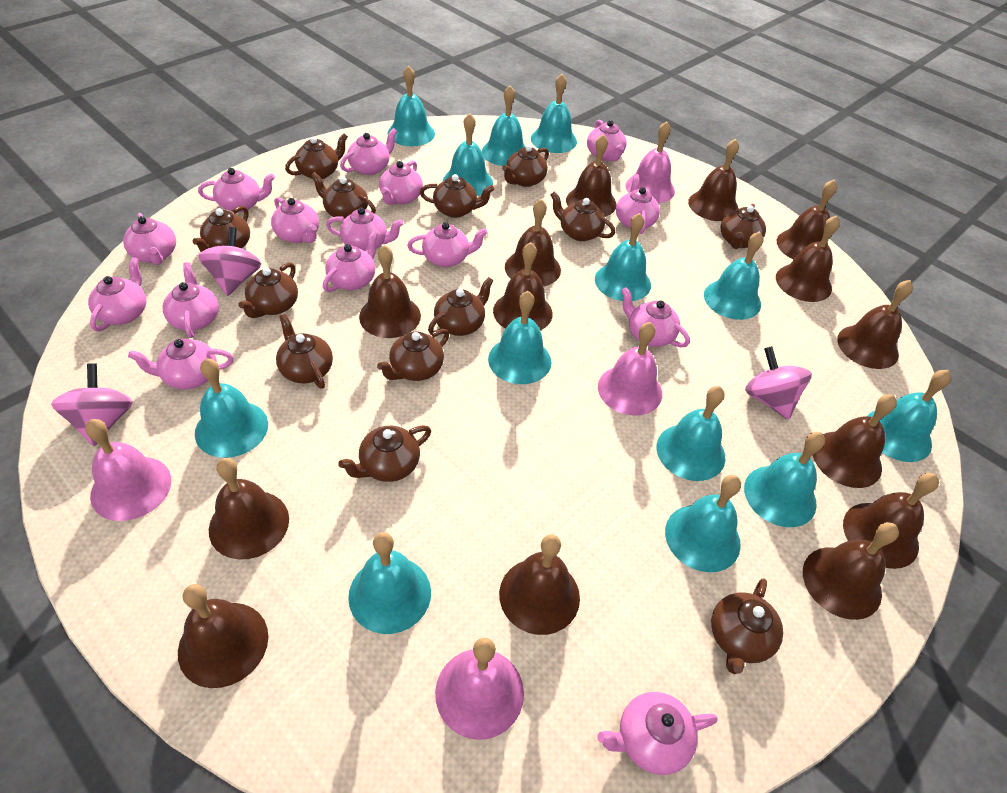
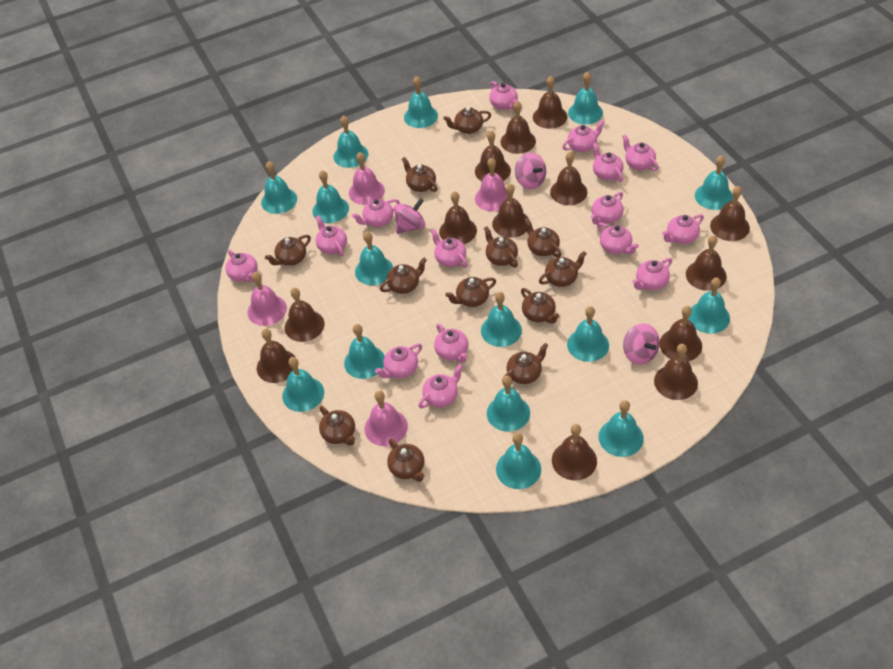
brown bell: 14 -> 13
brown teapot: 13 -> 12
turquoise bell: 13 -> 15

